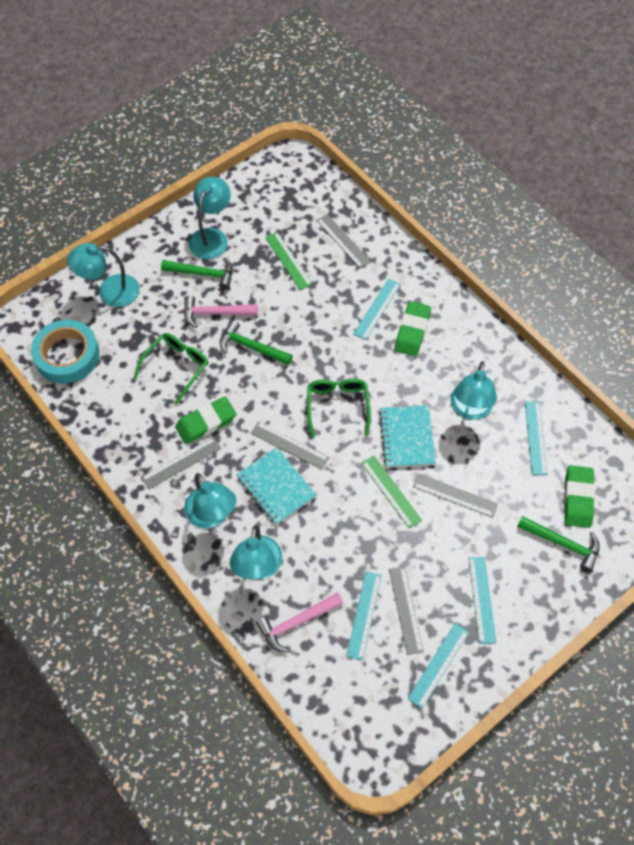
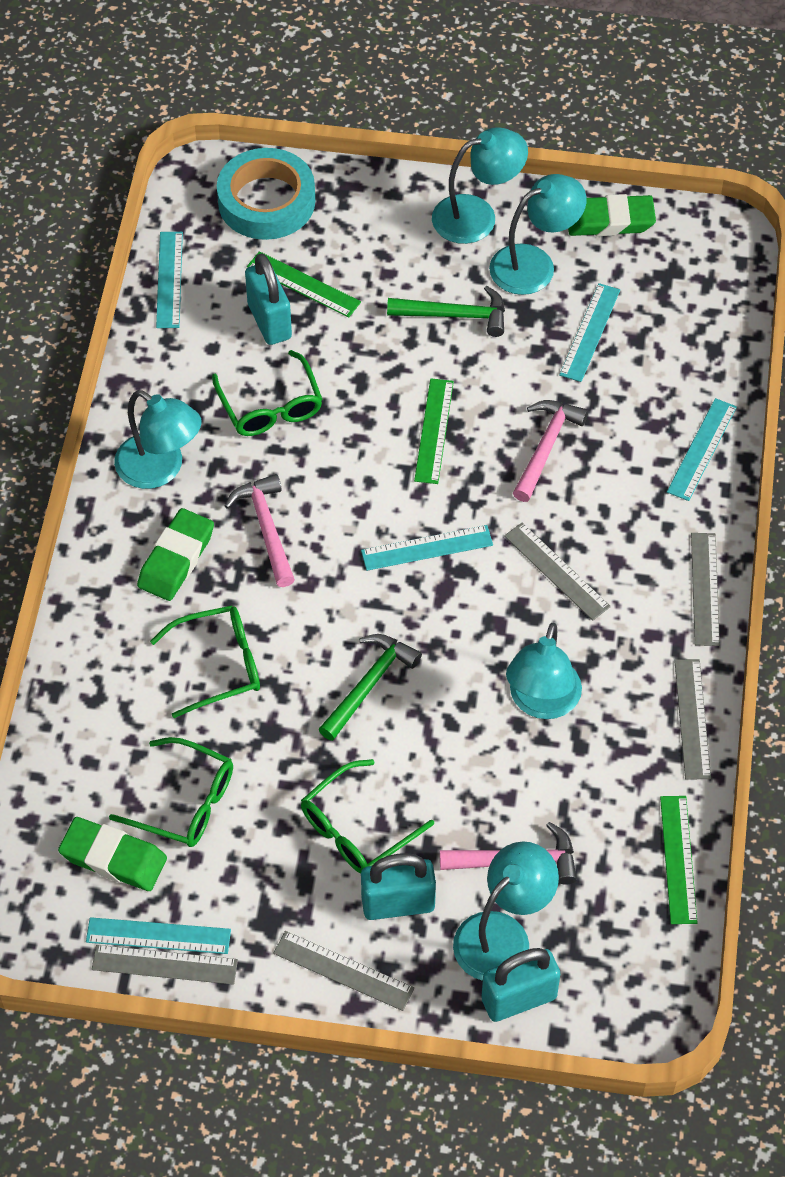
green glasses: 2 -> 4
green hammer: 3 -> 2
green ruler: 2 -> 3
pink hammer: 2 -> 3
turquoise notebook: 2 -> 0
turquoise padlock: 0 -> 3

